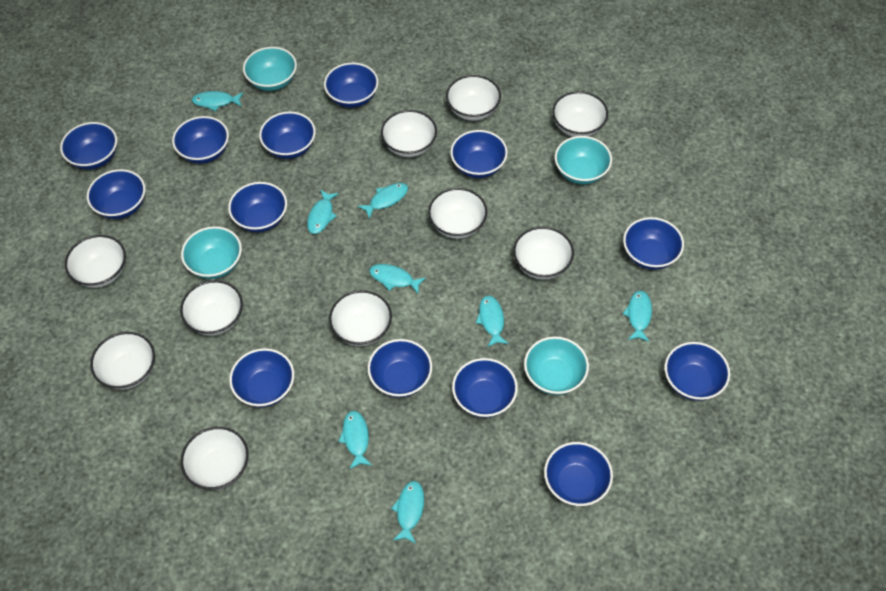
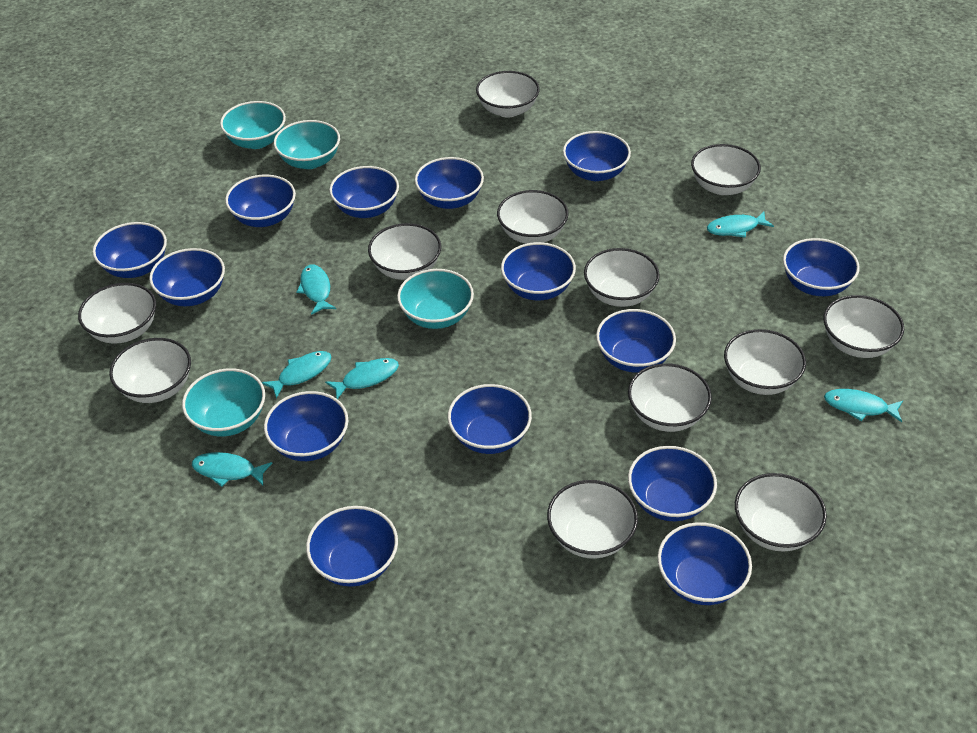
blue bowl: 13 -> 14
turquoise fish: 8 -> 6
white bowl: 10 -> 12

